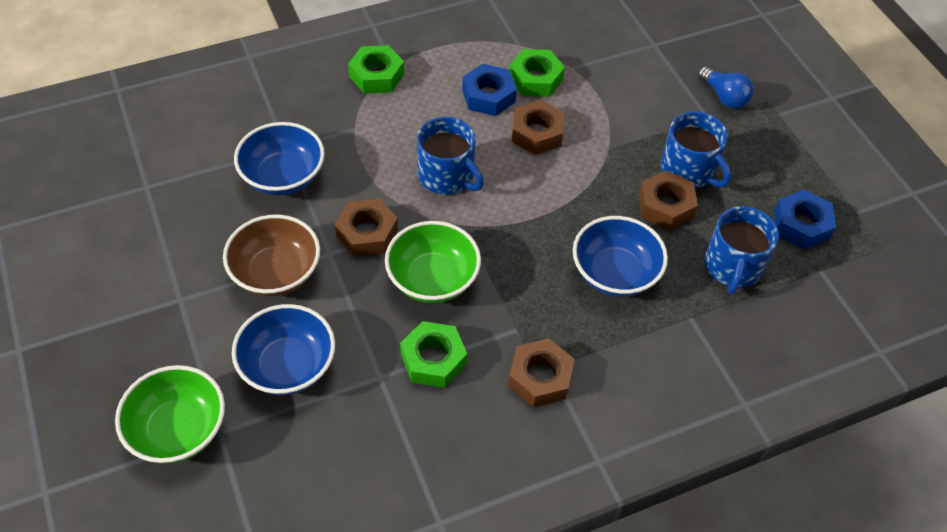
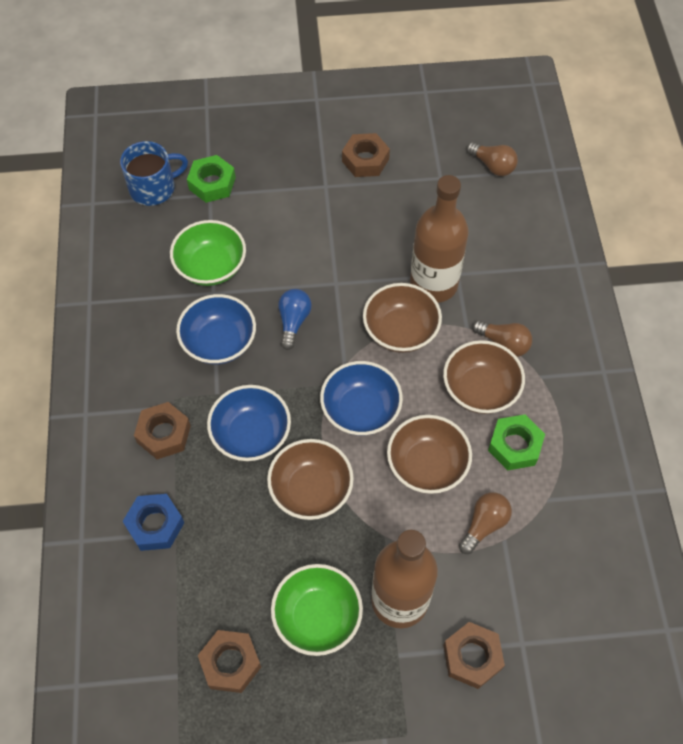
blue mug: 3 -> 1
blue nut: 2 -> 1
brown bottle: 0 -> 2
brown bowl: 1 -> 4
brown light bulb: 0 -> 3
green nut: 3 -> 2

